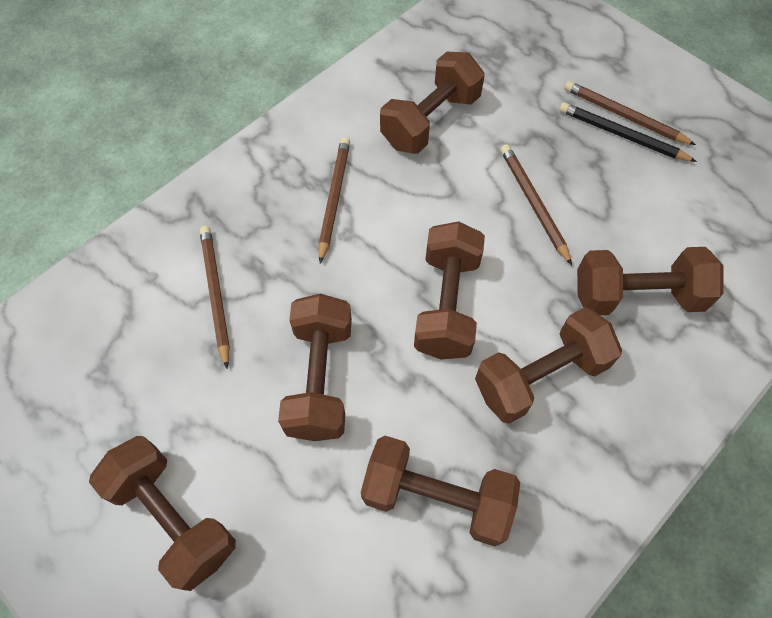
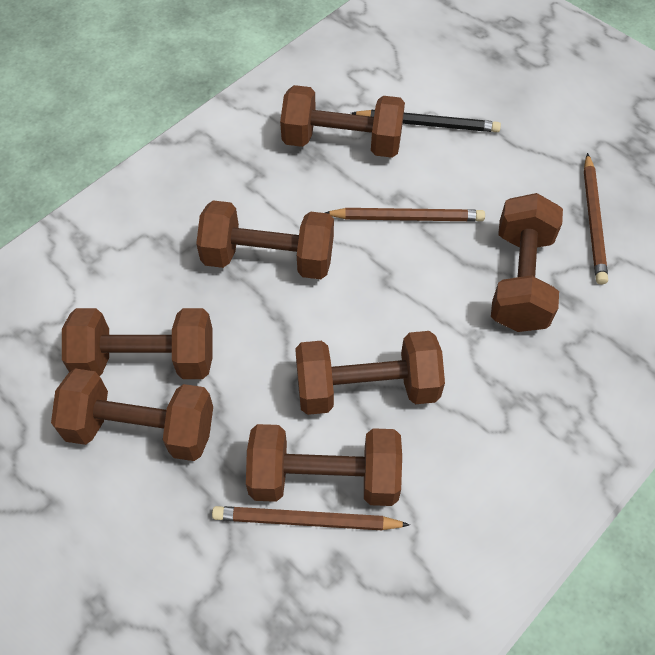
brown pencil: 4 -> 3

